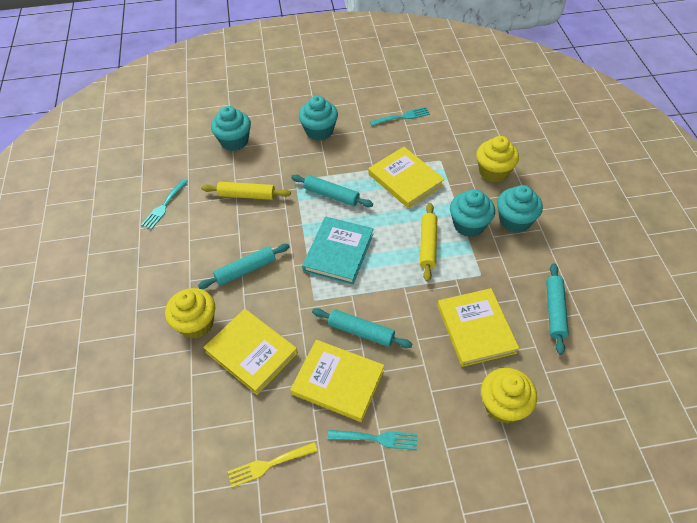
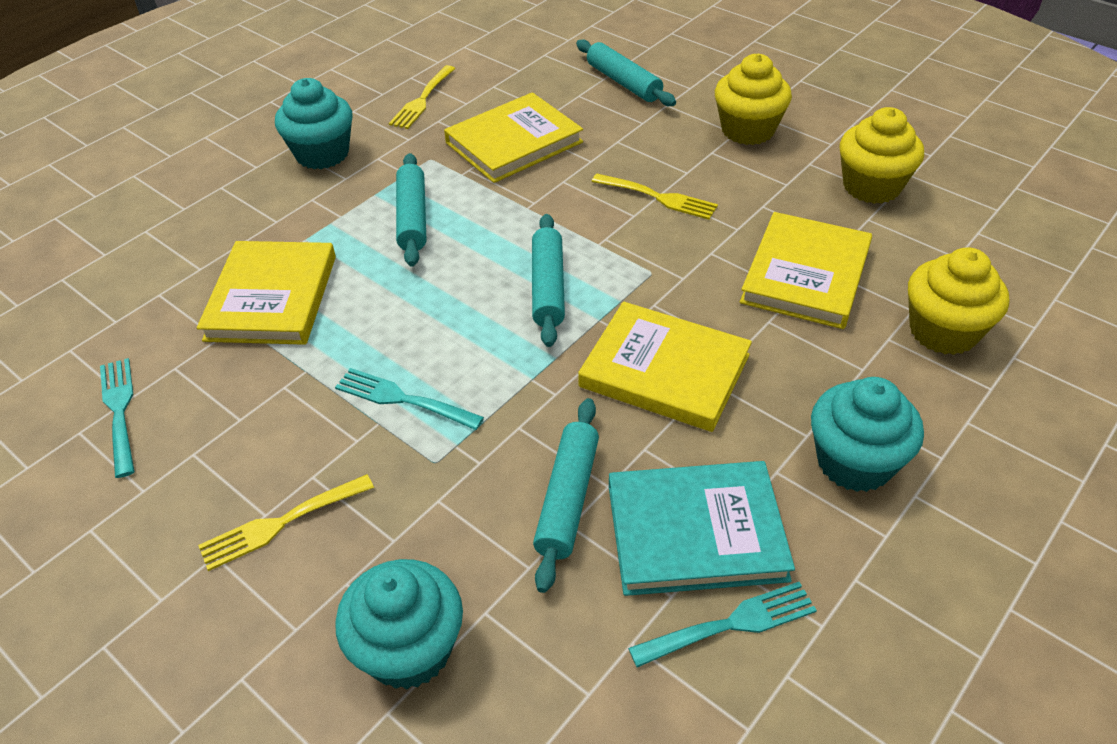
turquoise cupcake: 4 -> 3
yellow fork: 1 -> 3
yellow rolling pin: 2 -> 0

